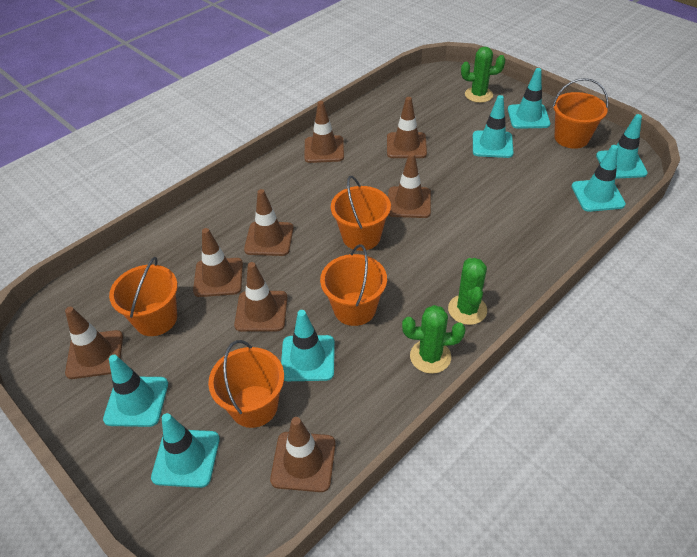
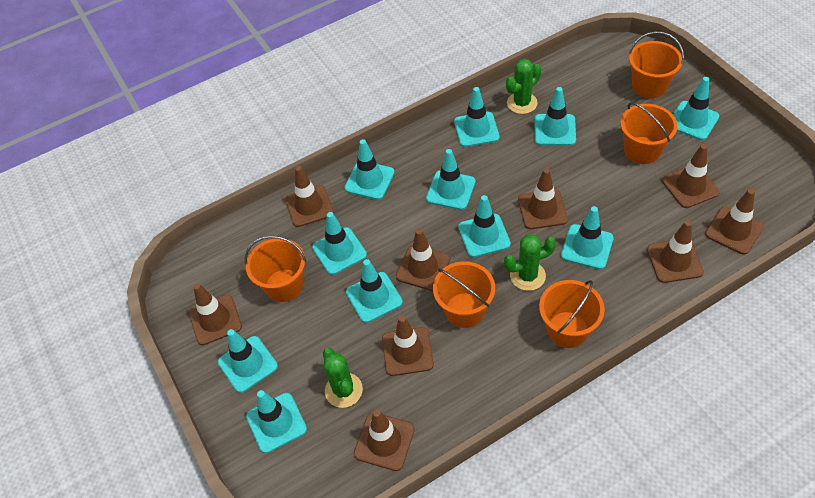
brown traffic cone: 8 -> 9
turquoise traffic cone: 7 -> 11

